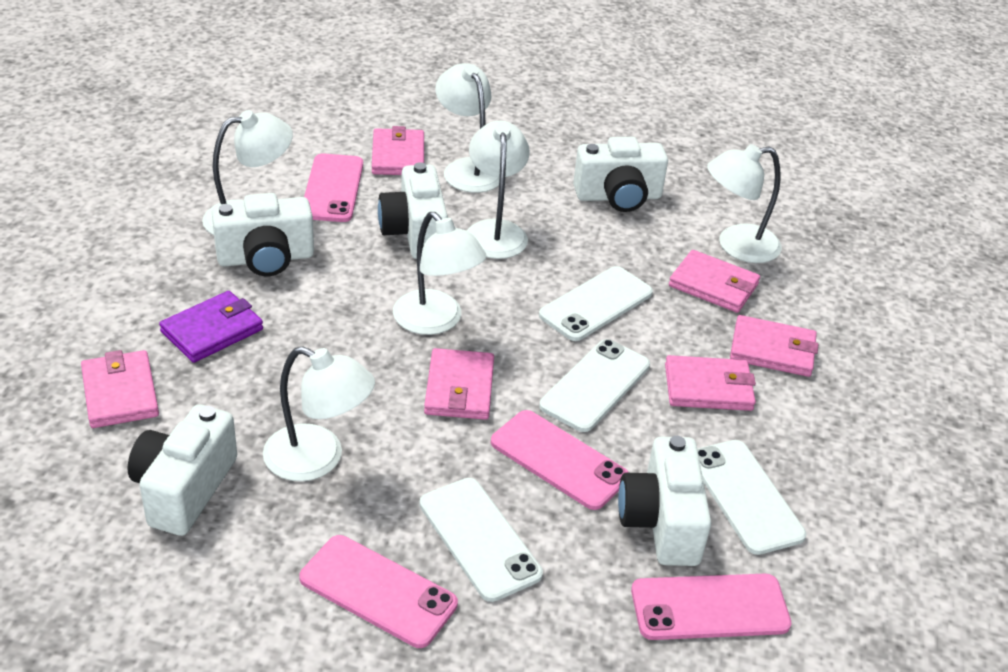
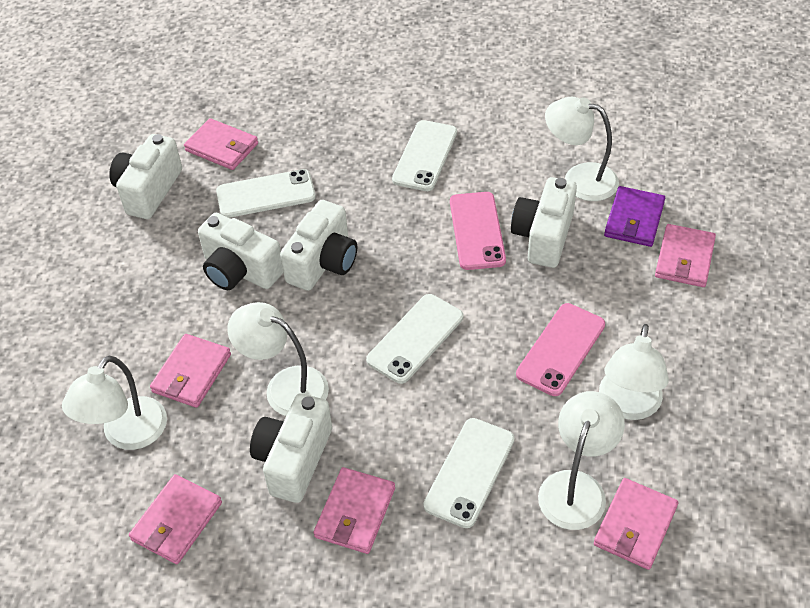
pink phone: 4 -> 2
white lamp: 6 -> 5

